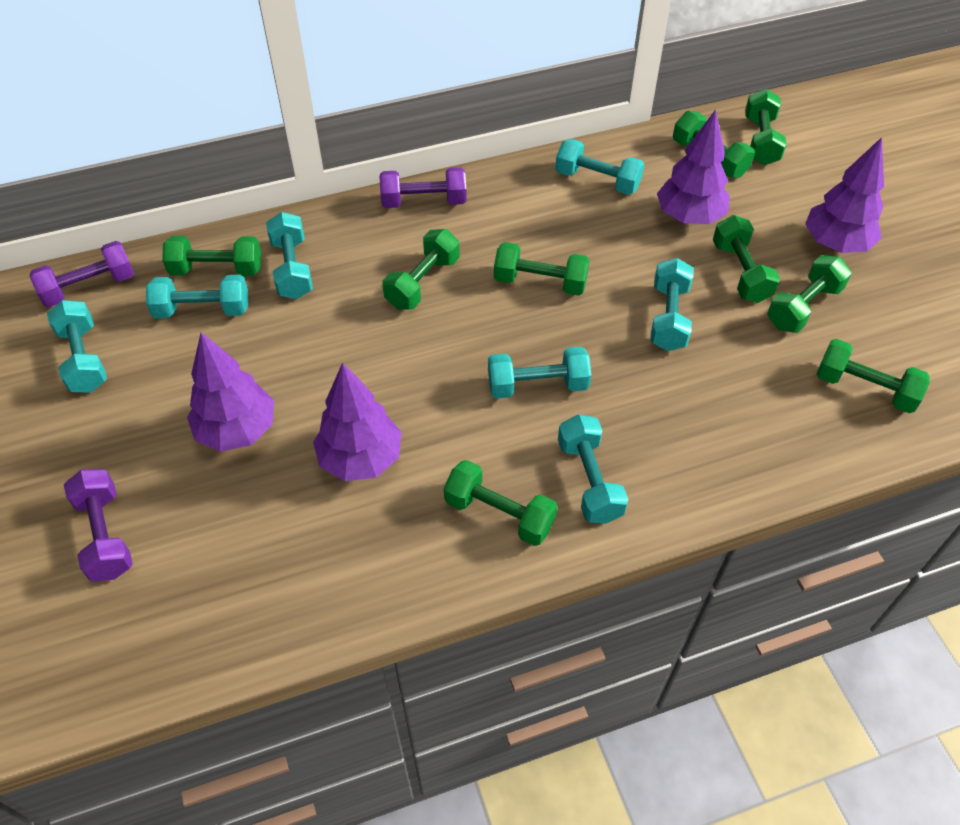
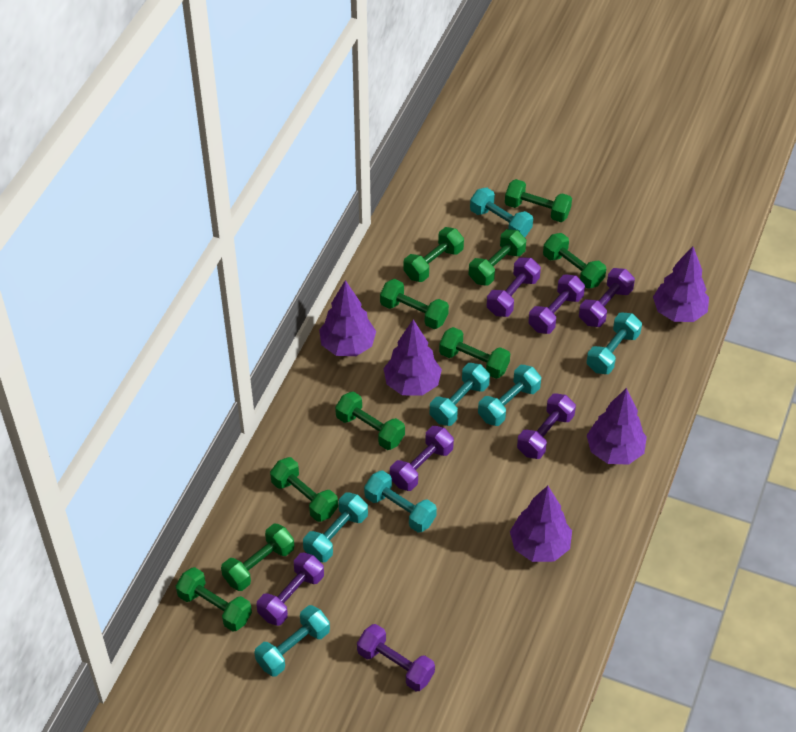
green dumbbell: 9 -> 10
purple dumbbell: 3 -> 7
purple tree: 4 -> 5

